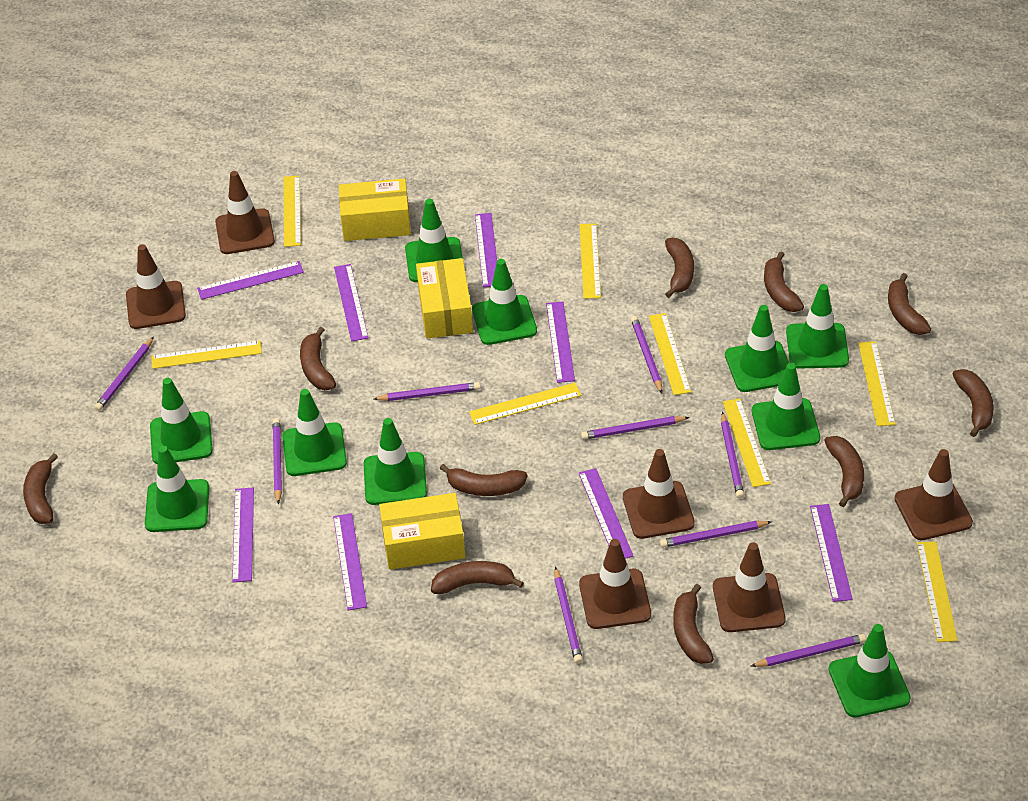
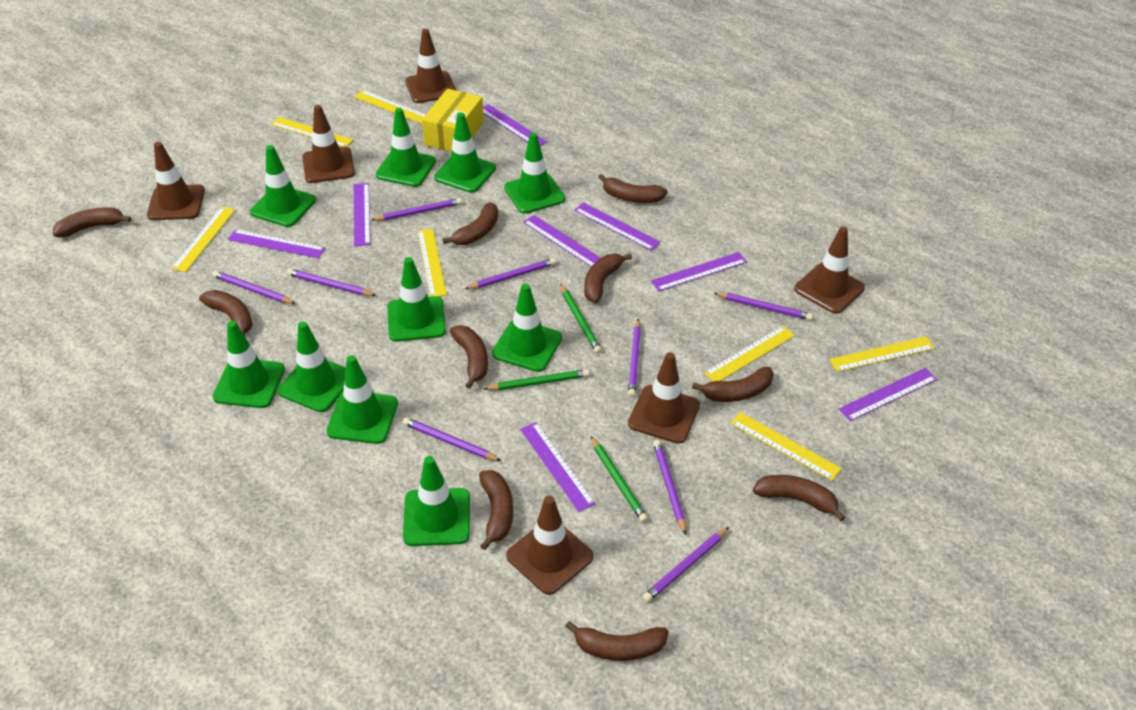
green pencil: 0 -> 3
yellow box: 3 -> 1
yellow ruler: 8 -> 7

